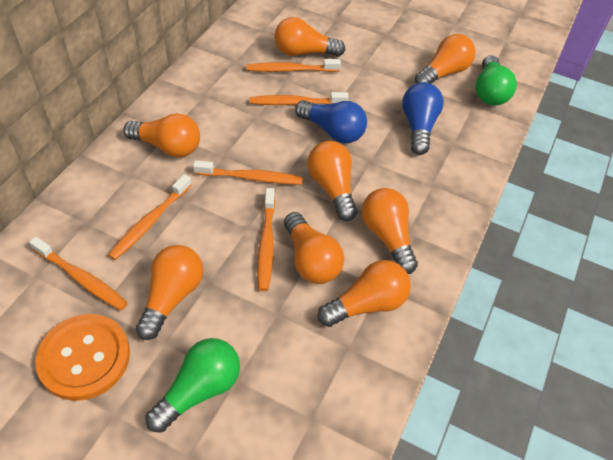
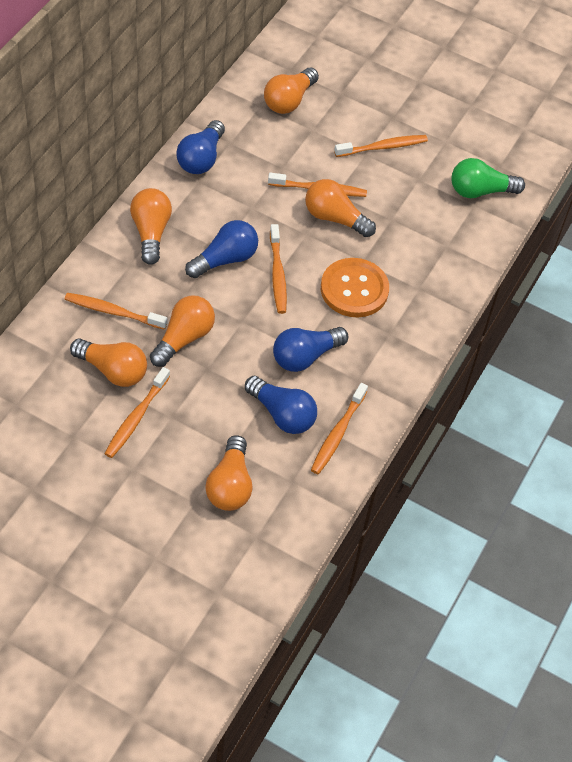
blue light bulb: 2 -> 4
green light bulb: 2 -> 1
orange light bulb: 8 -> 6

